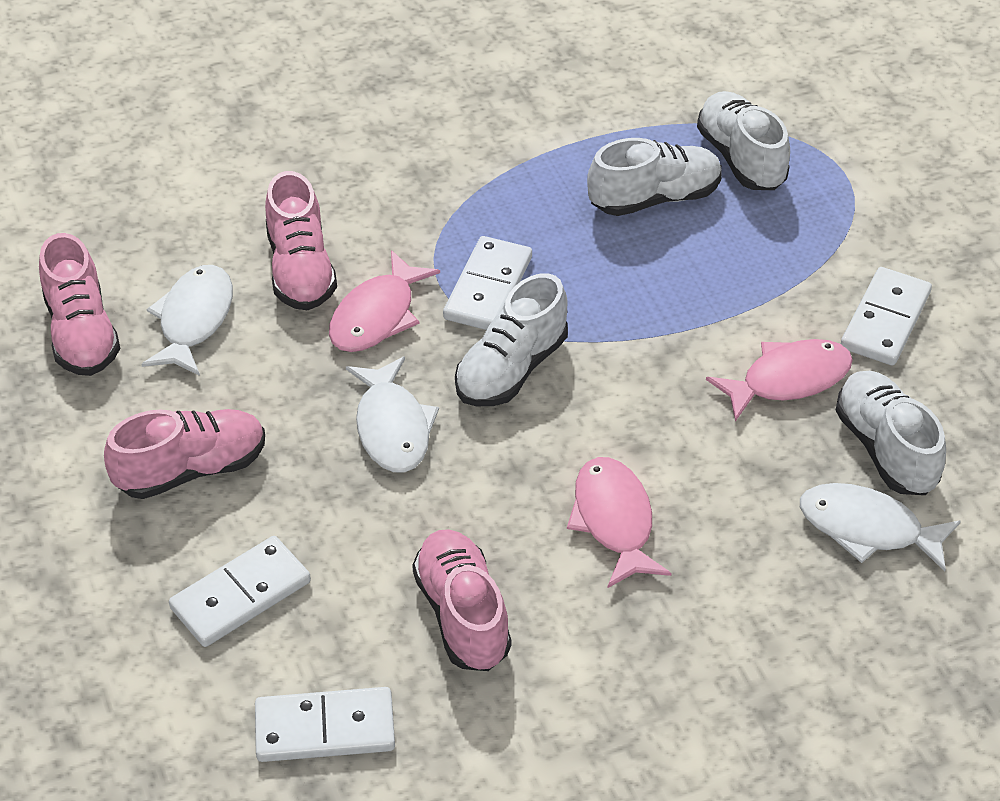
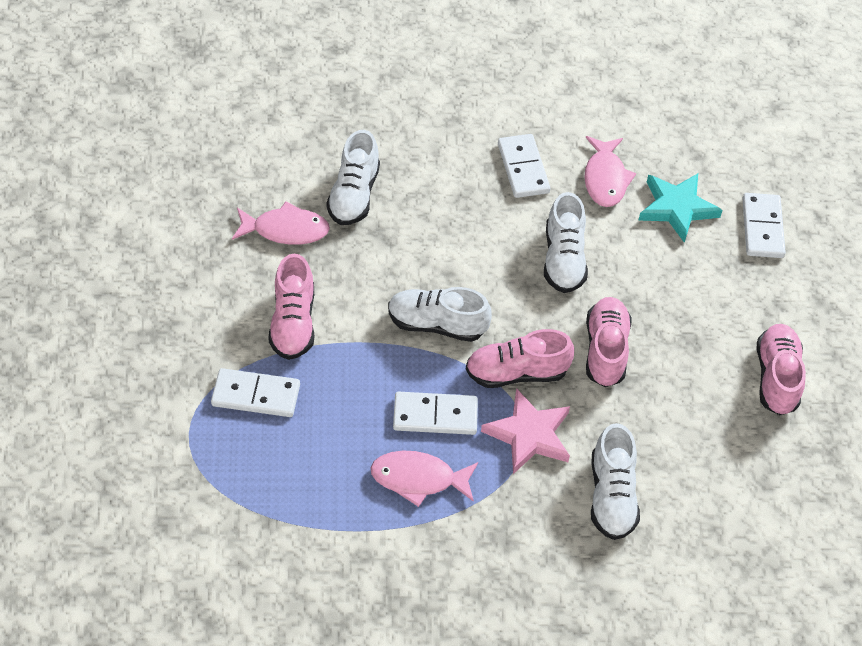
pink star: 0 -> 1
turquoise star: 0 -> 1
white fish: 3 -> 0

